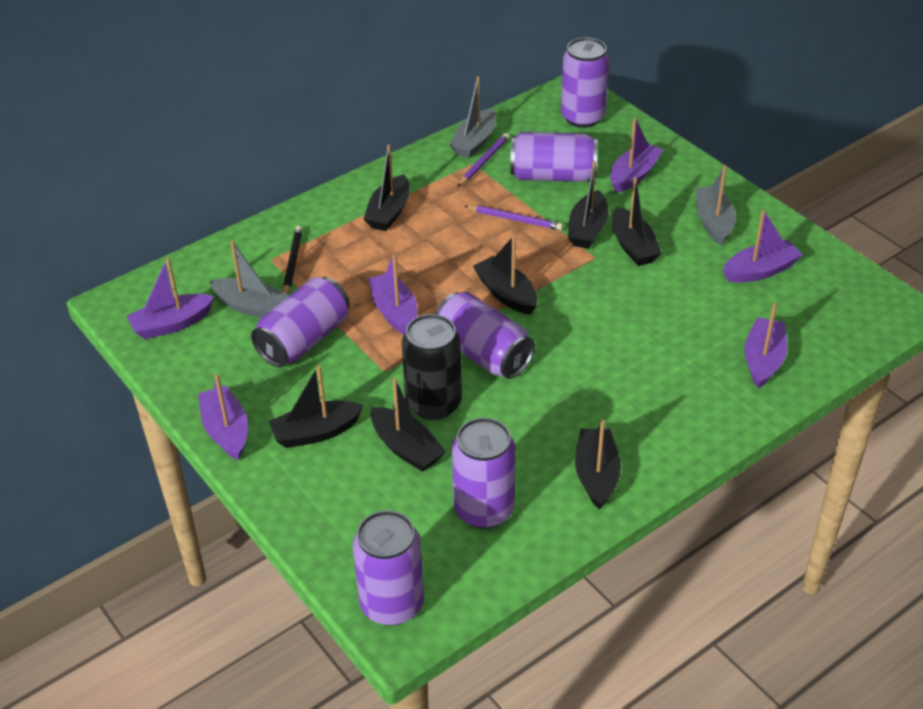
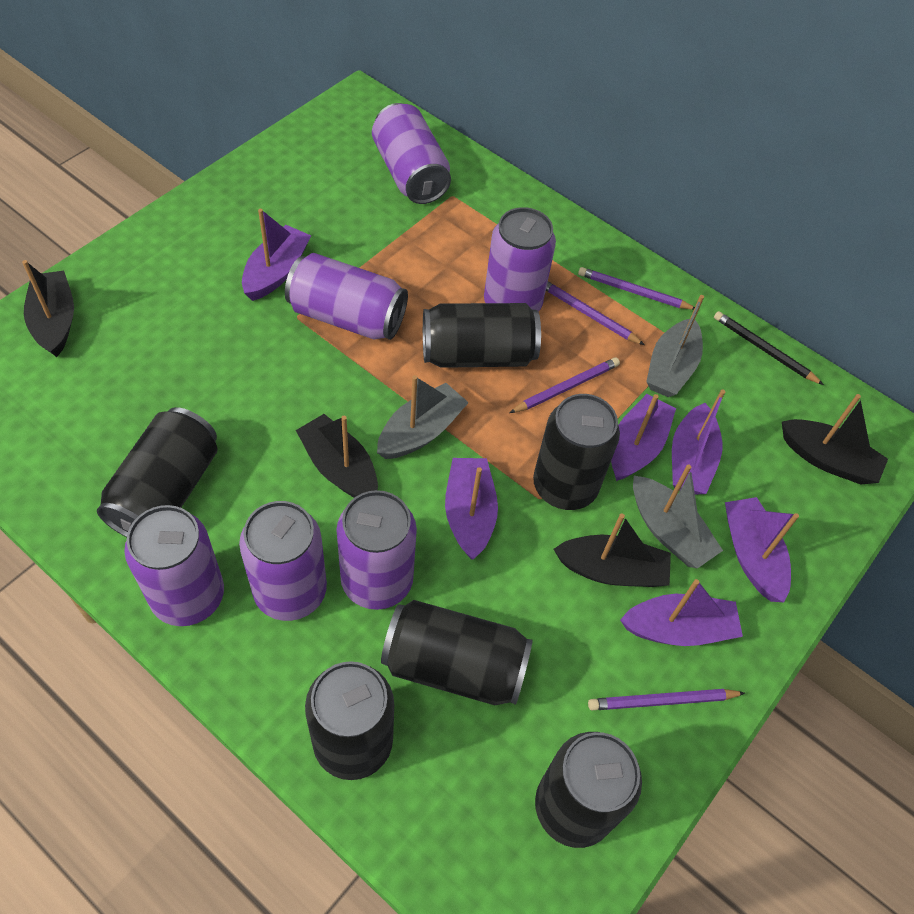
black boat: 7 -> 4
black can: 1 -> 6
purple pencil: 2 -> 4

